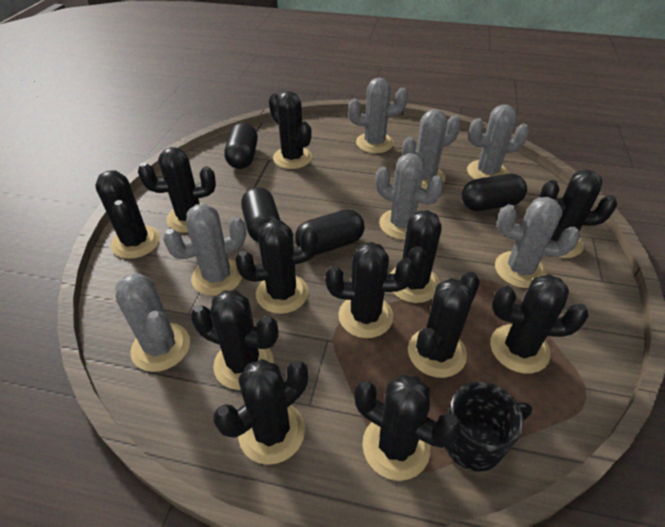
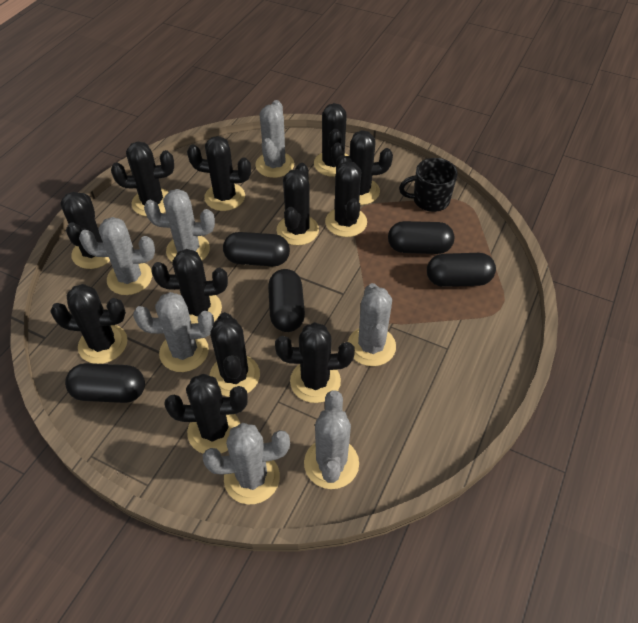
black capsule: 4 -> 5

